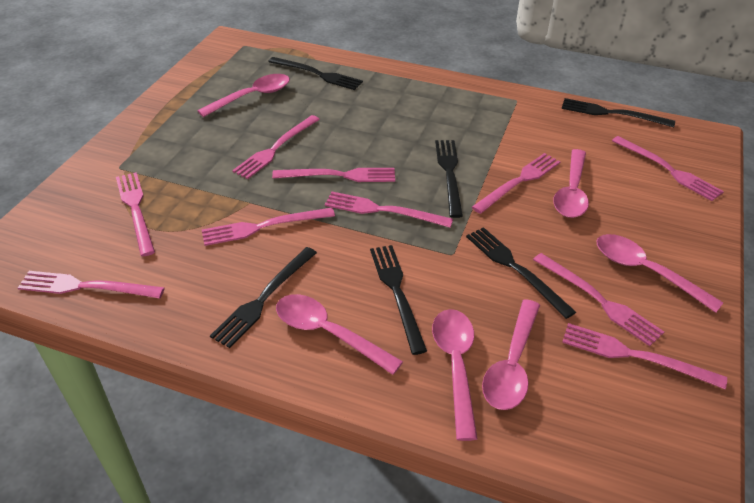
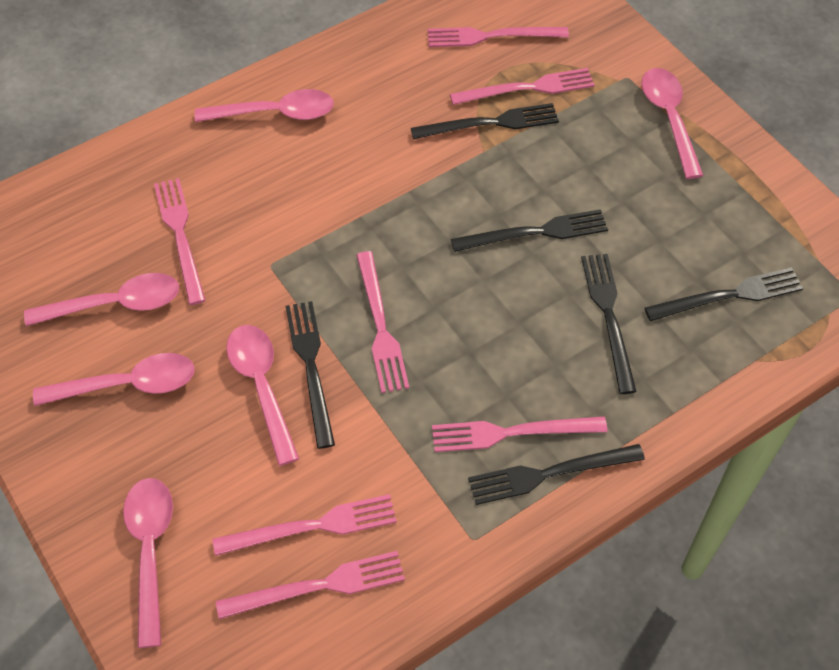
pink fork: 10 -> 7

